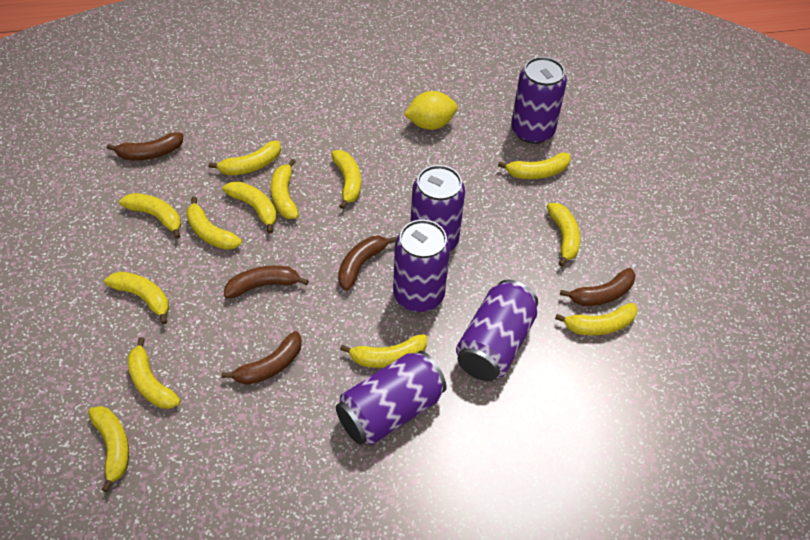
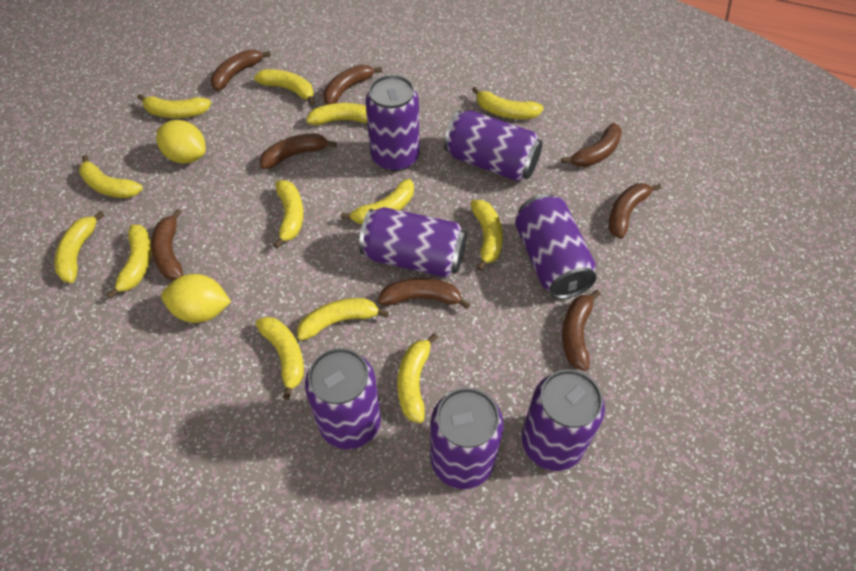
brown banana: 5 -> 8
purple can: 5 -> 7
yellow lemon: 1 -> 2

